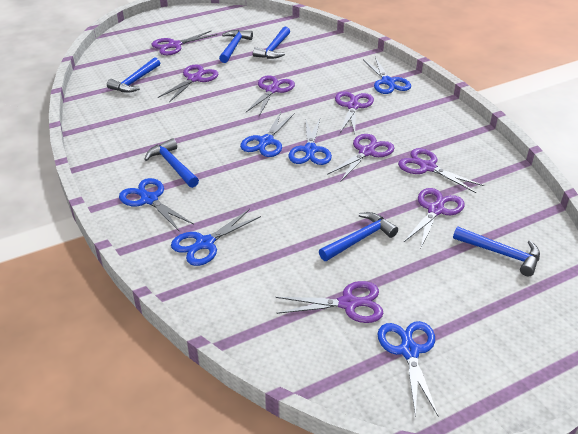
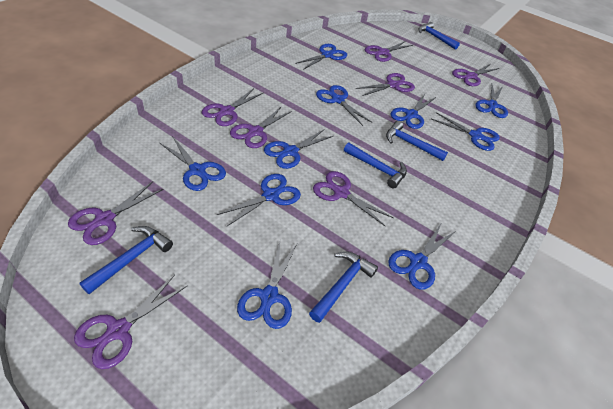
blue hammer: 6 -> 5
blue scissors: 6 -> 10

